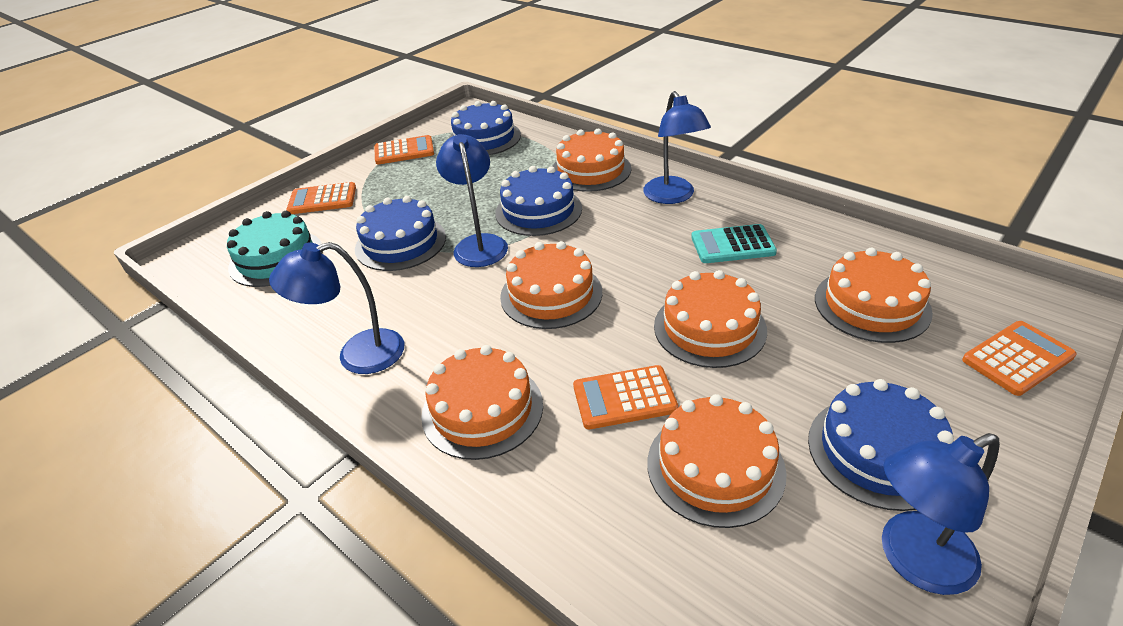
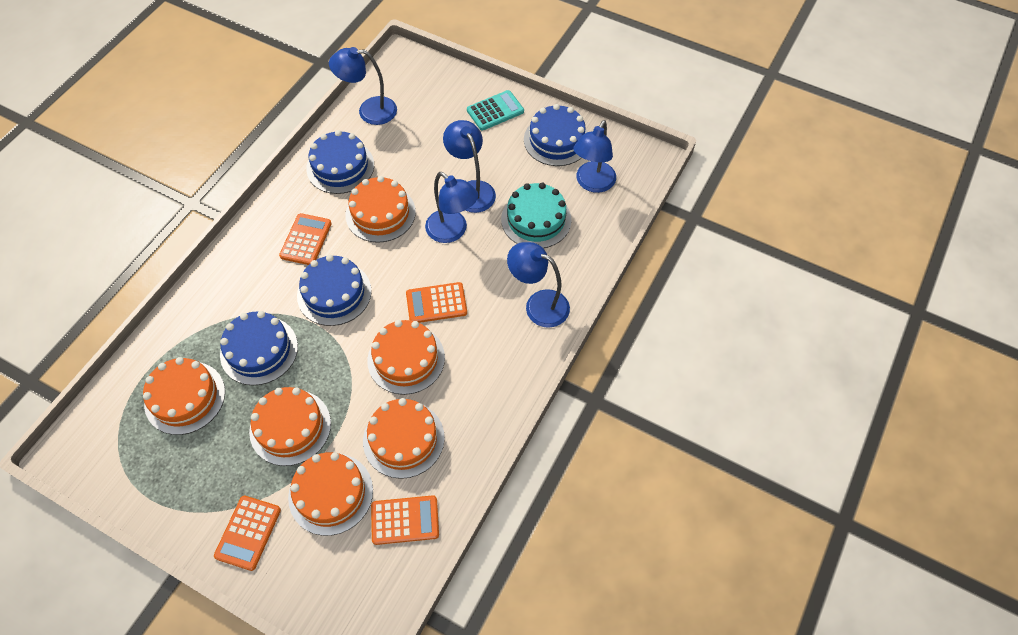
blue lamp: 4 -> 5

